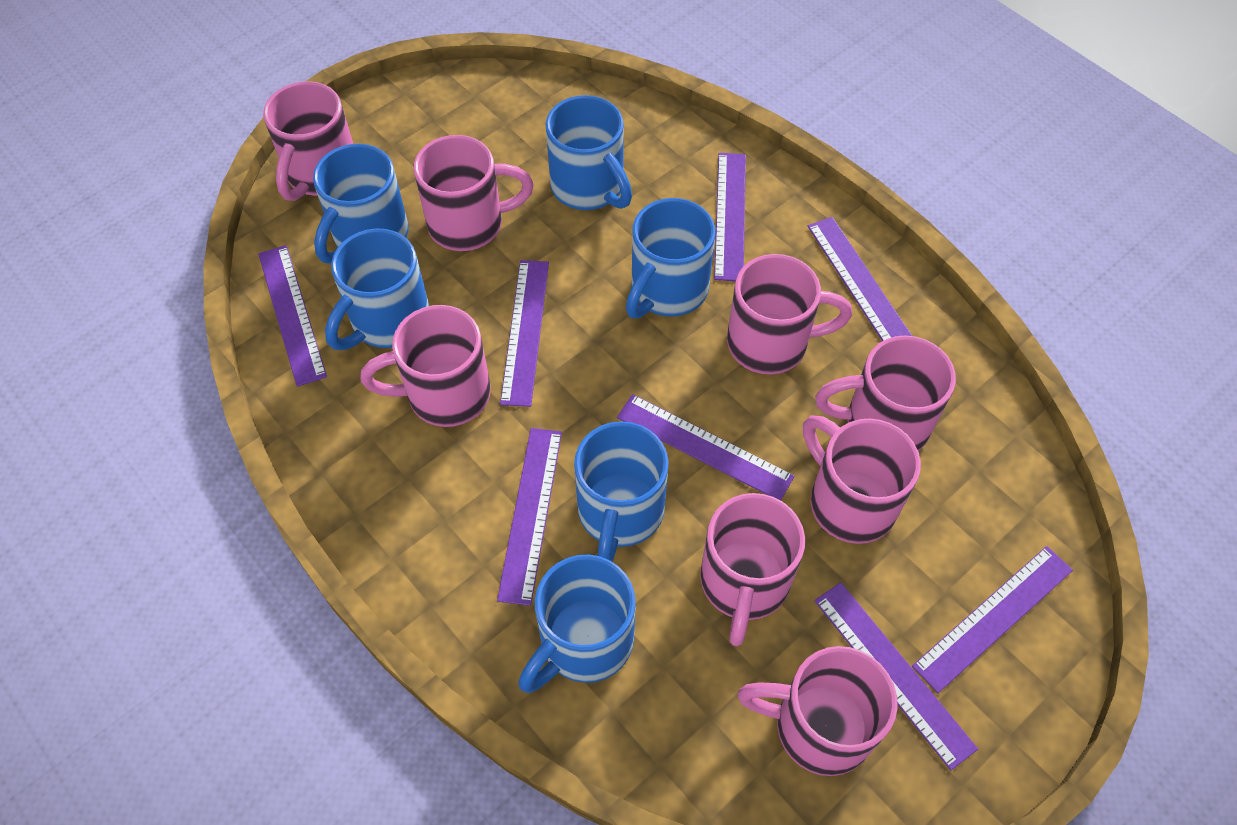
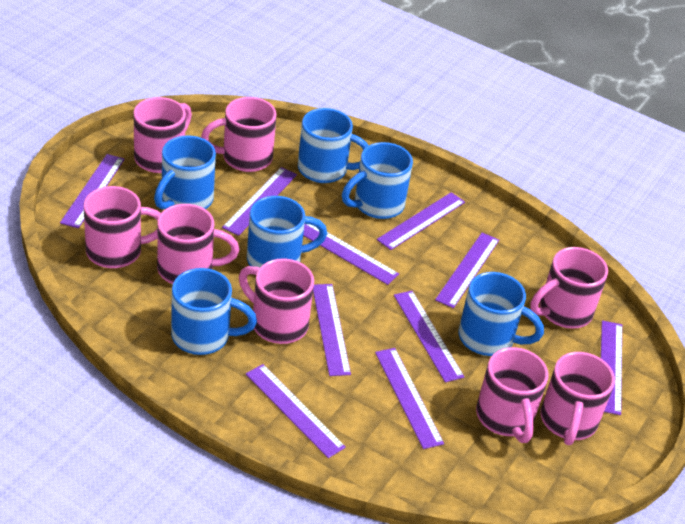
purple ruler: 8 -> 10

